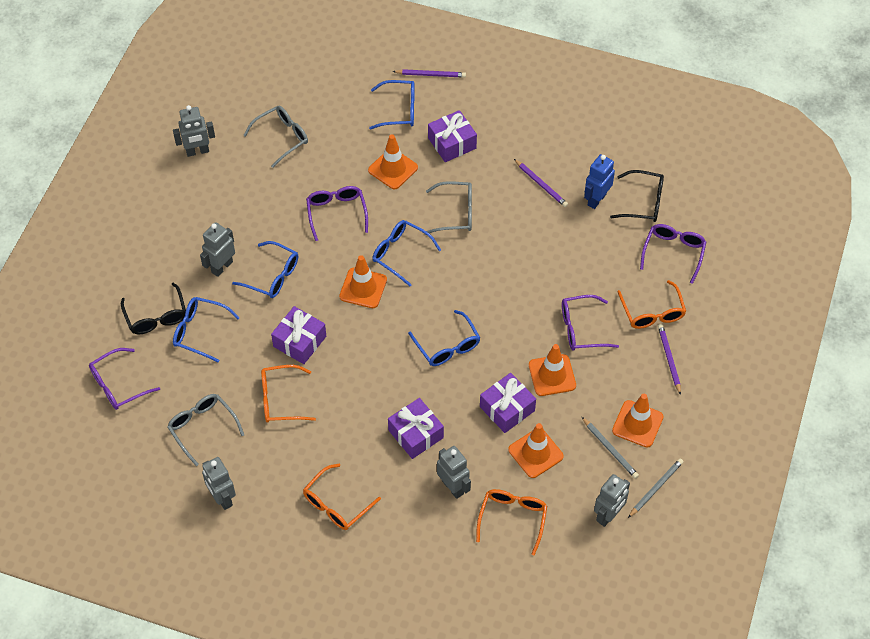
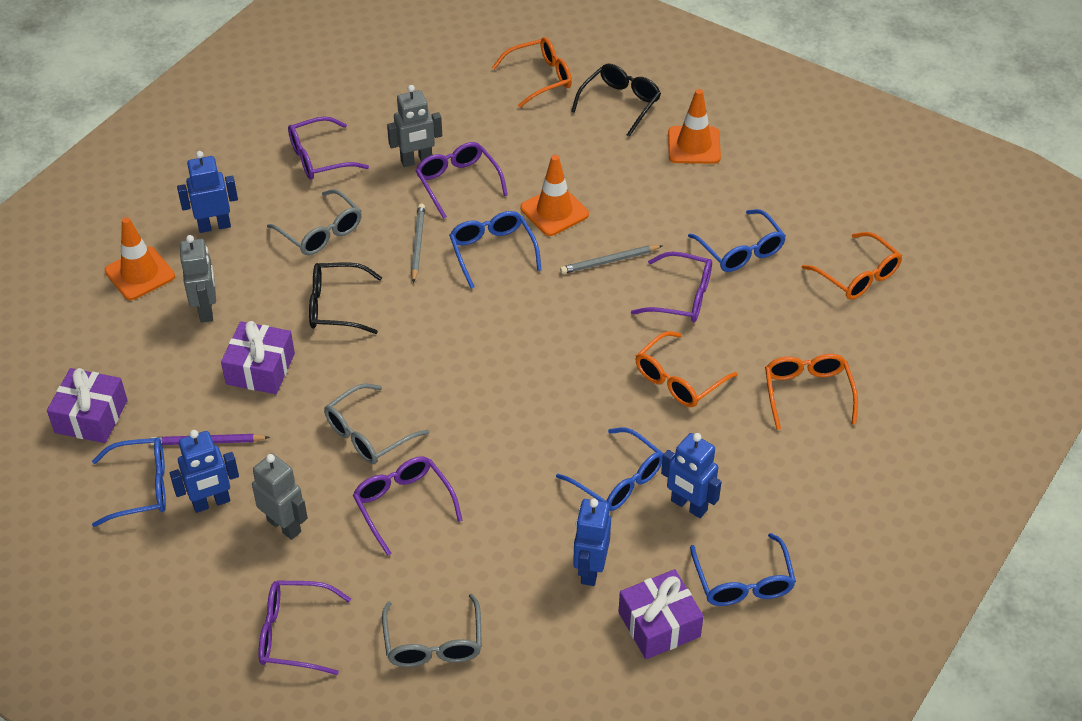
blue robot: 1 -> 4
grey robot: 5 -> 3
orange traffic cone: 5 -> 3
purple gift: 4 -> 3
purple glasses: 4 -> 5
purple pencil: 3 -> 1

